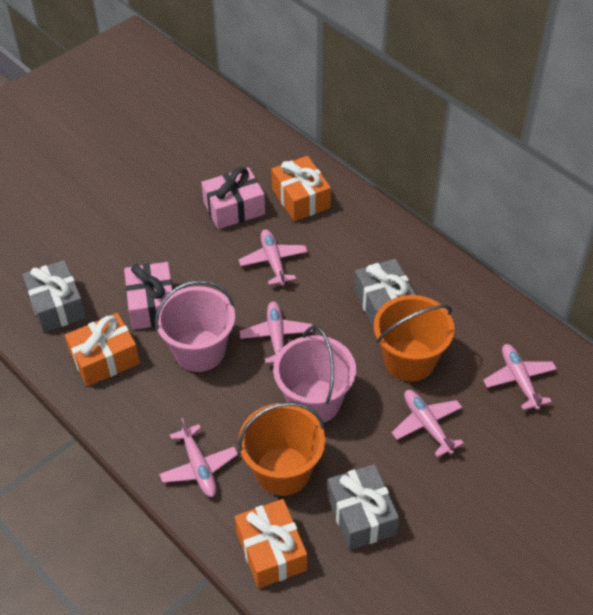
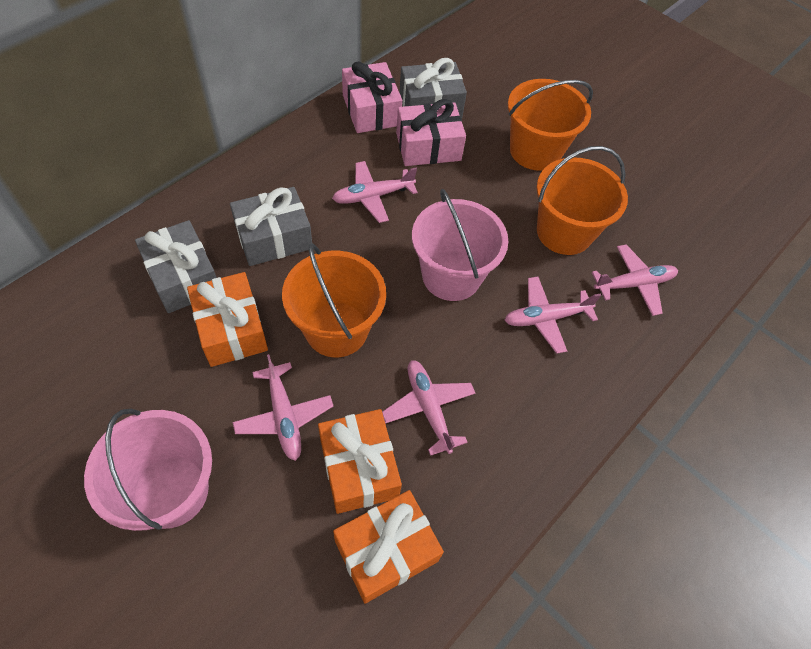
orange bucket: 2 -> 3

